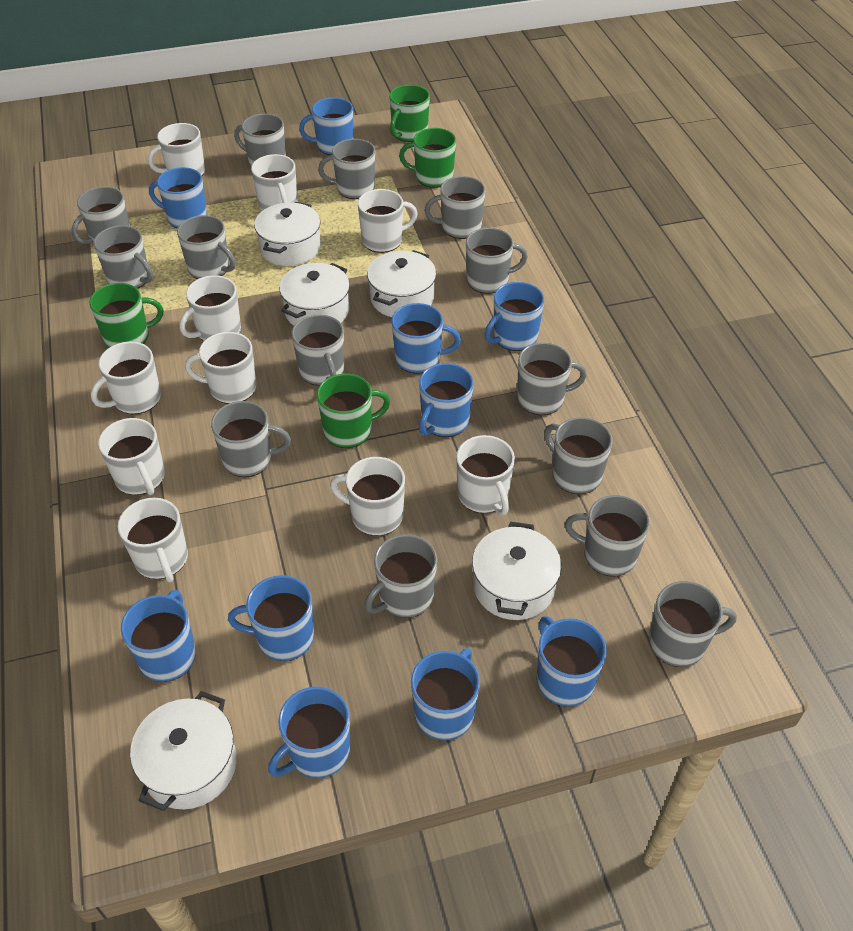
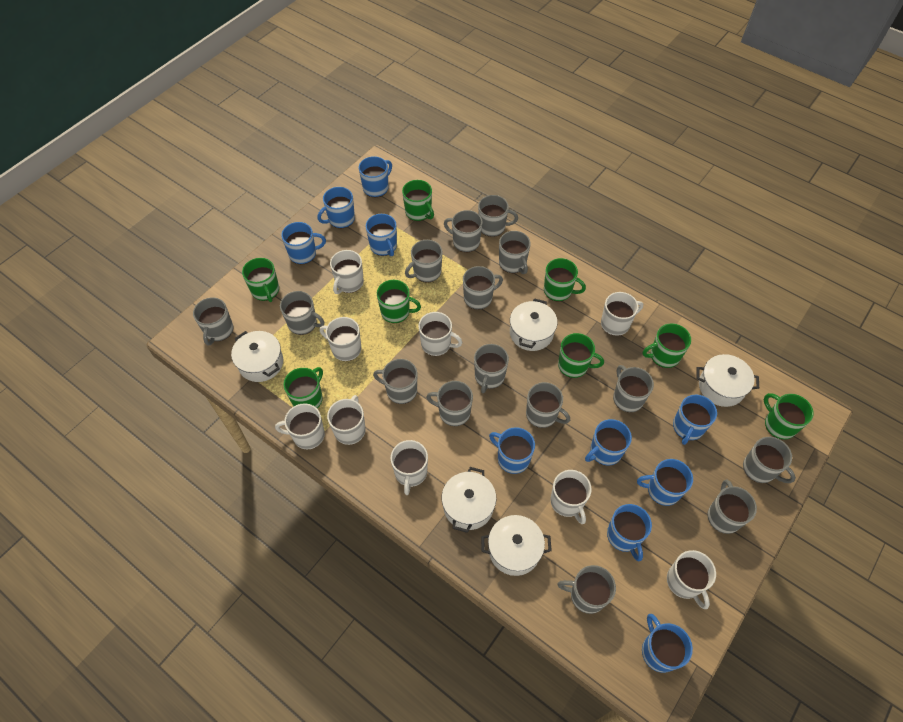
green mug: 4 -> 8
grey mug: 14 -> 15
white mug: 10 -> 9

